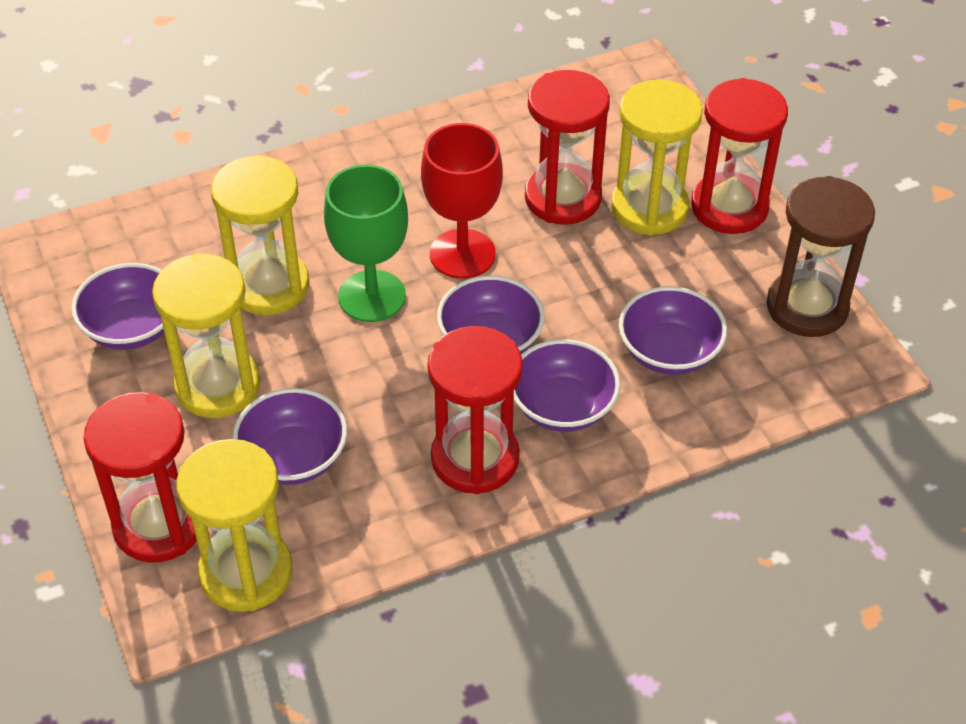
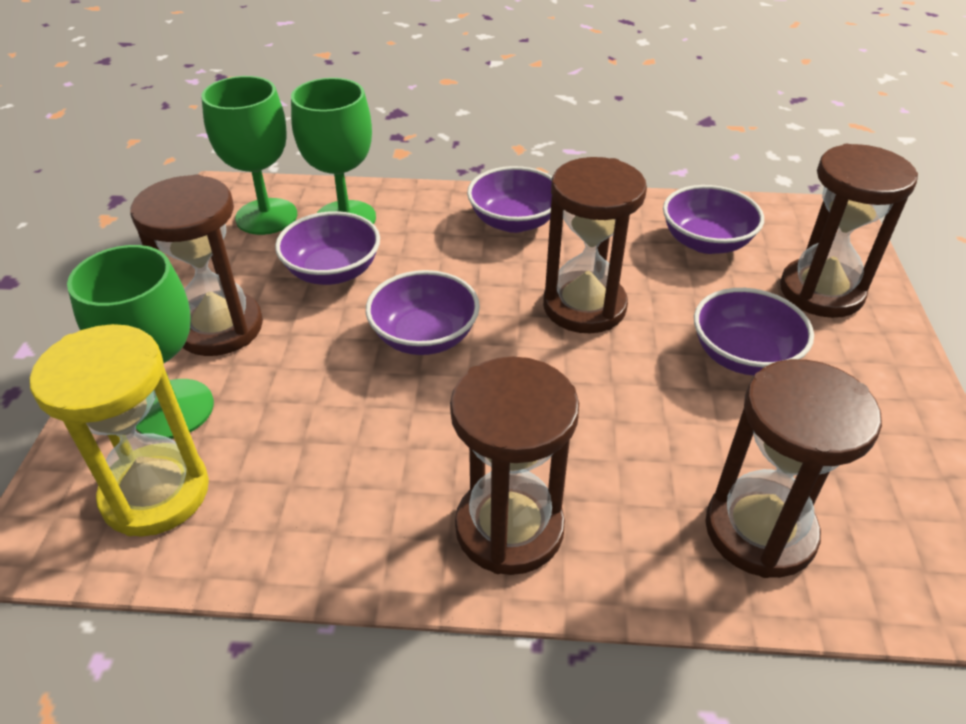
brown hourglass: 1 -> 5
green goblet: 1 -> 3
red goblet: 1 -> 0
red hourglass: 4 -> 0
yellow hourglass: 4 -> 1

